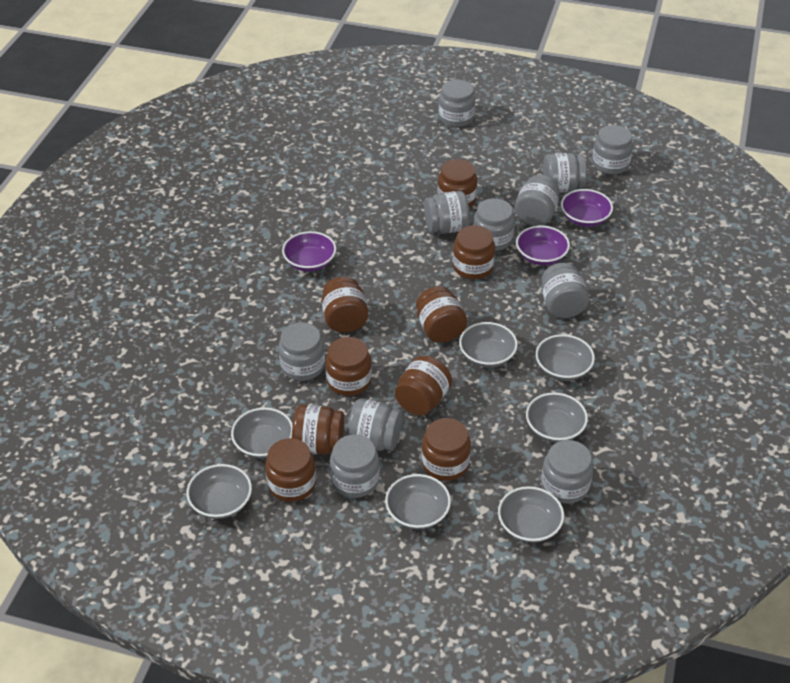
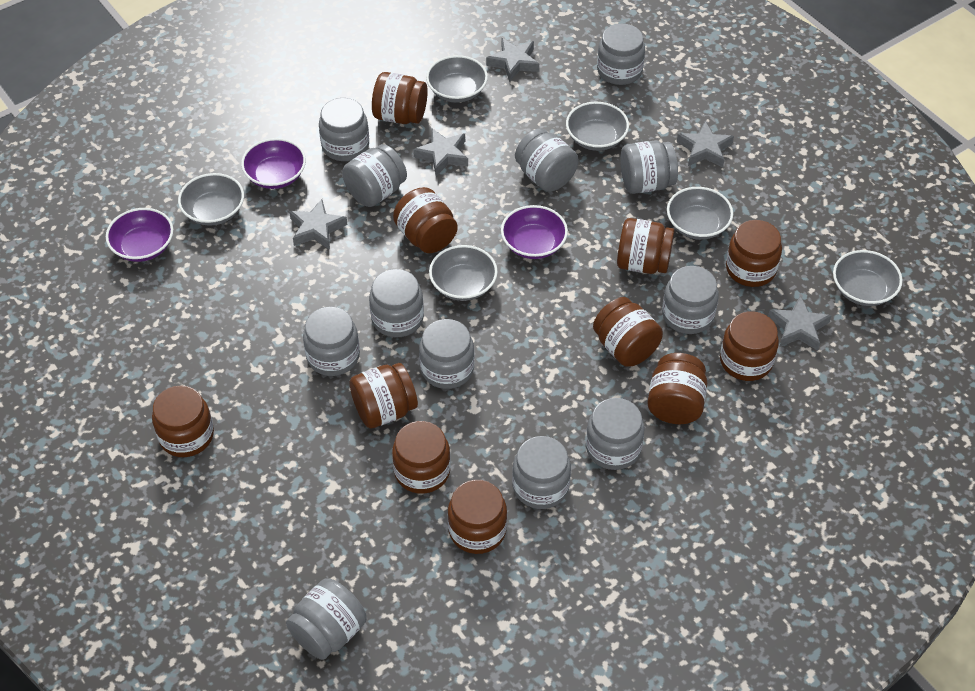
brown jar: 9 -> 11
grey bowl: 7 -> 6
grey jar: 11 -> 12
grey star: 0 -> 5

